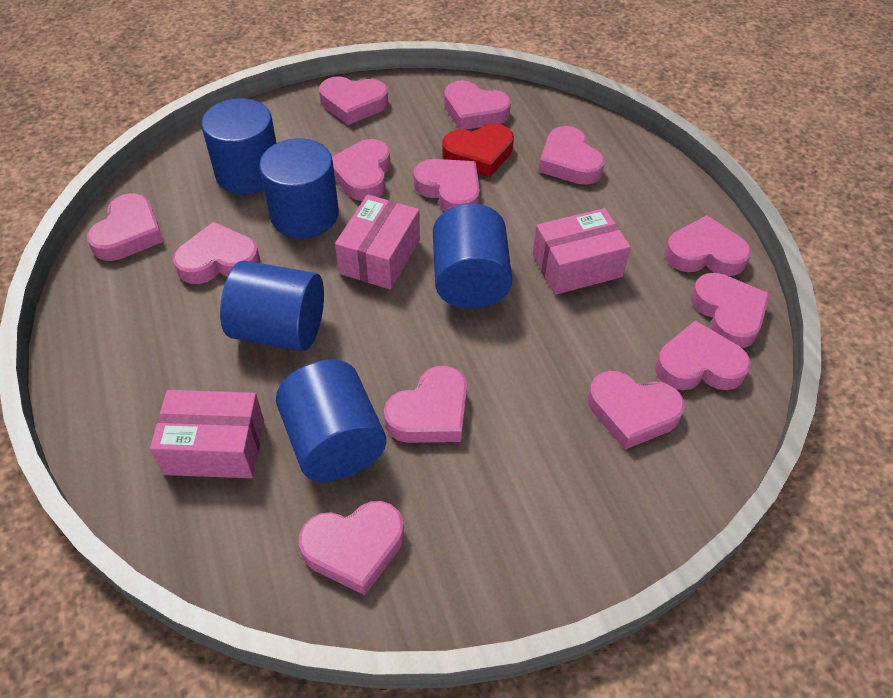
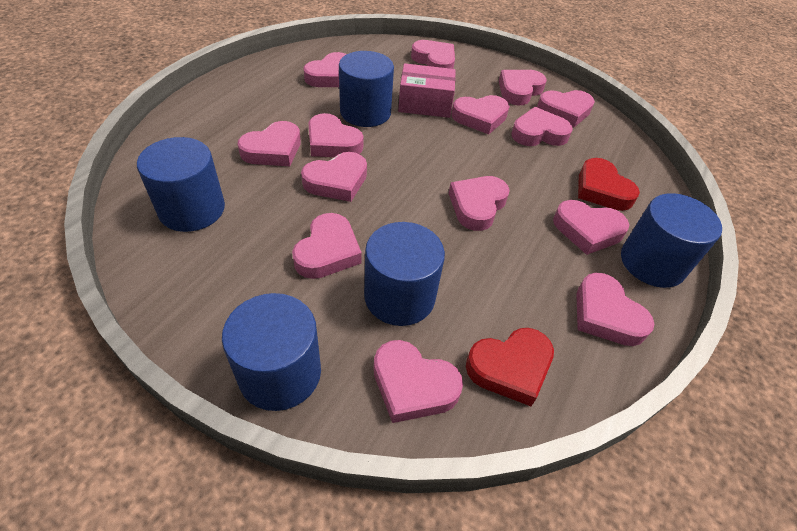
pink box: 3 -> 1
pink heart: 13 -> 14
red heart: 1 -> 2

